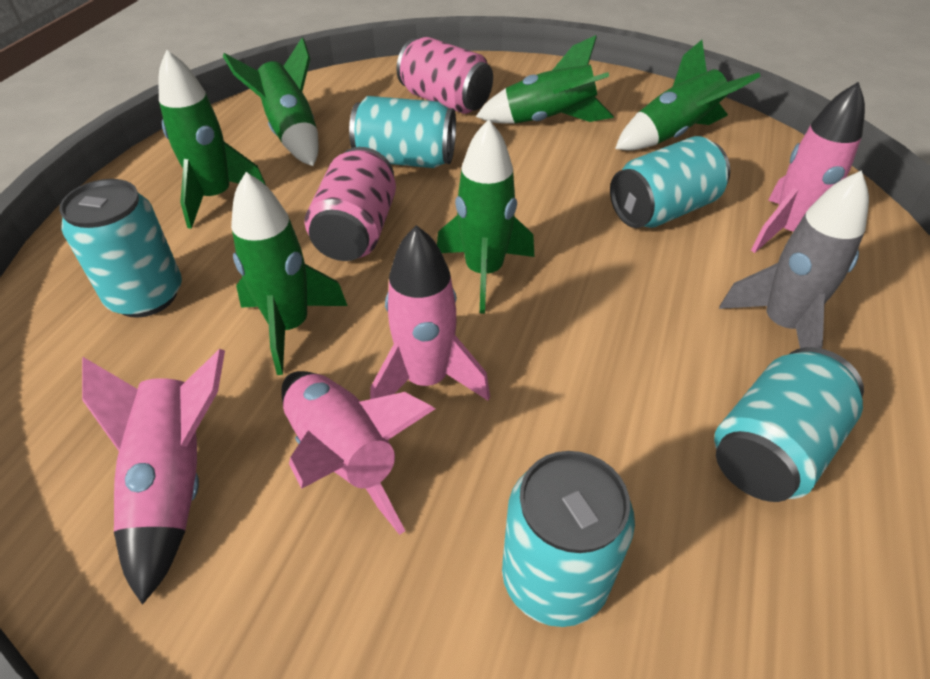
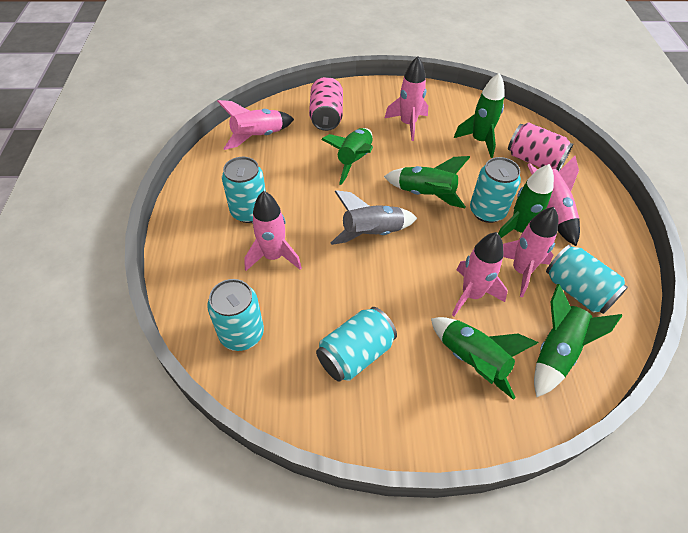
pink rocket: 4 -> 6

